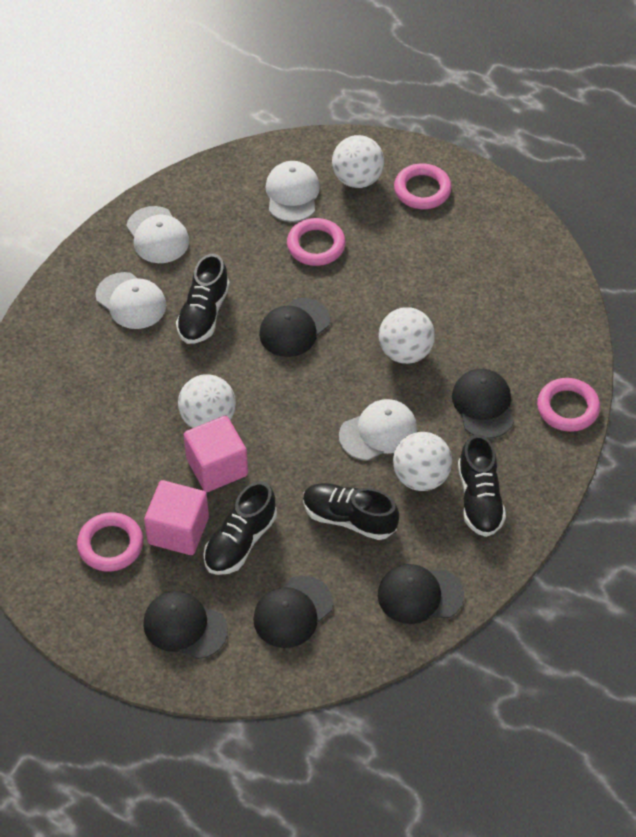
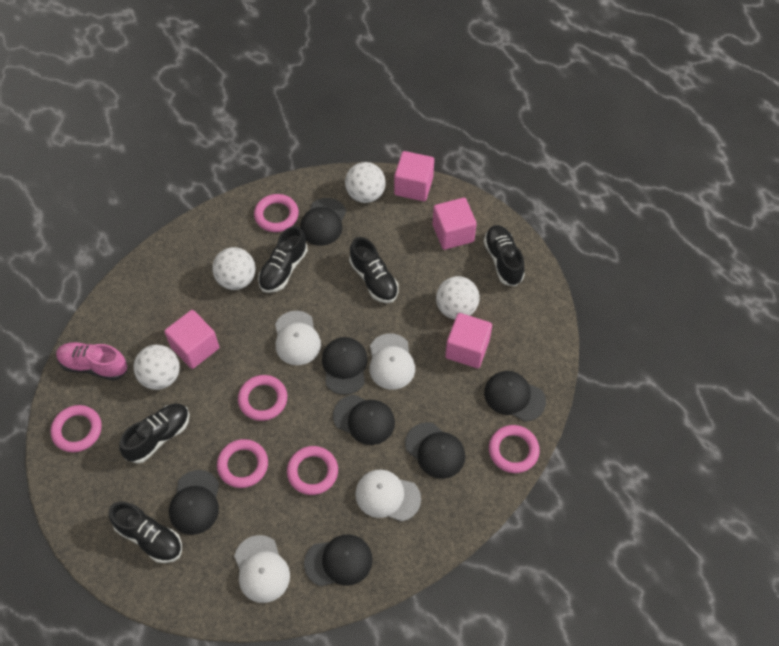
black cap: 5 -> 7
black shoe: 4 -> 5
pink cube: 2 -> 4
pink ring: 4 -> 6
pink shoe: 0 -> 1

